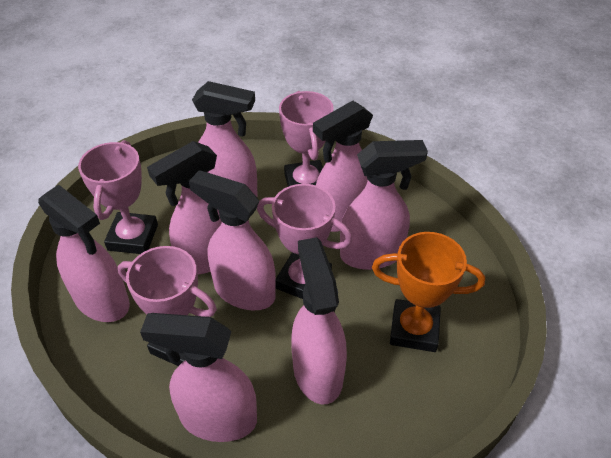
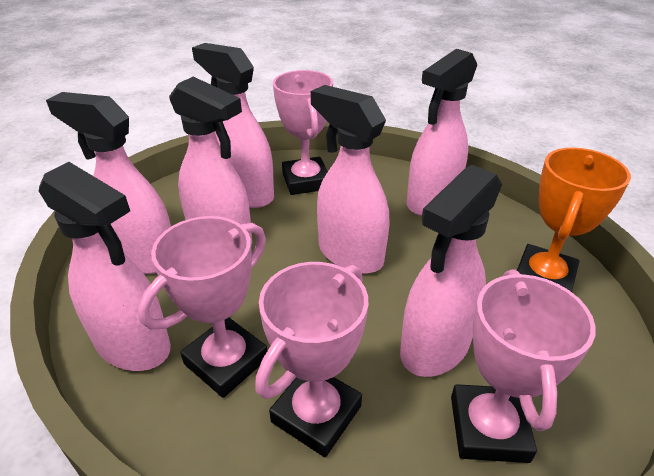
pink spray bottle: 8 -> 7

